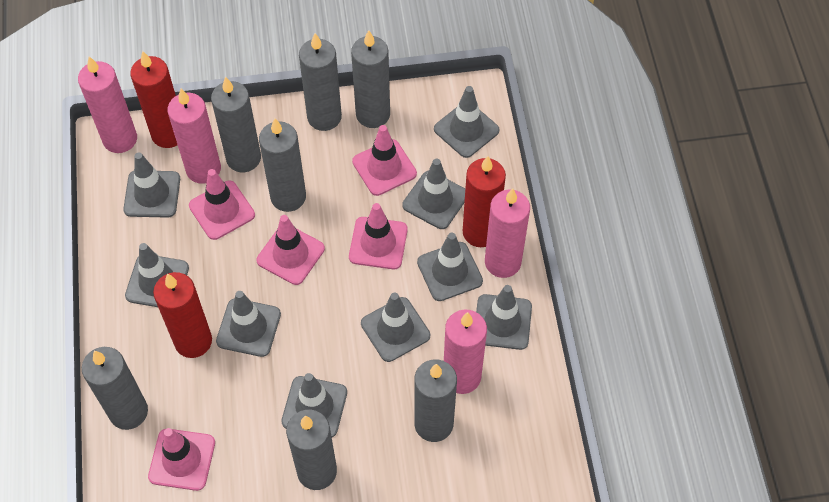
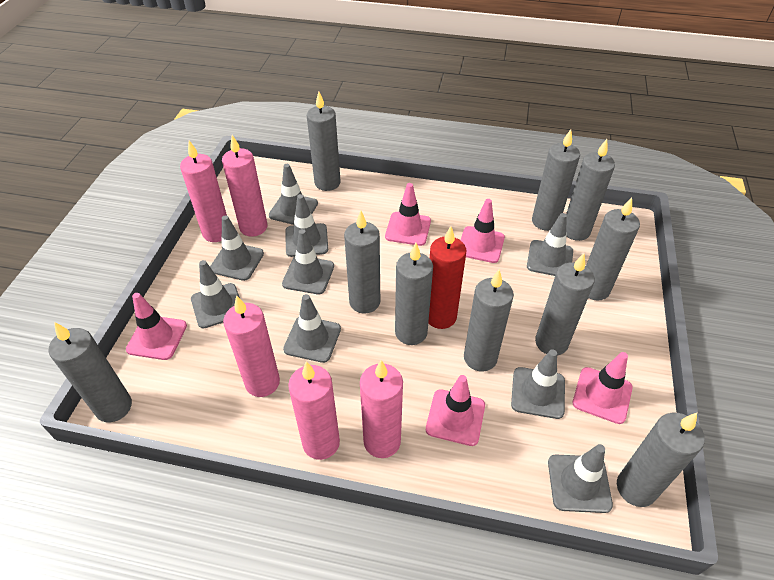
grey candle: 7 -> 10
pink candle: 4 -> 5
red candle: 3 -> 1

